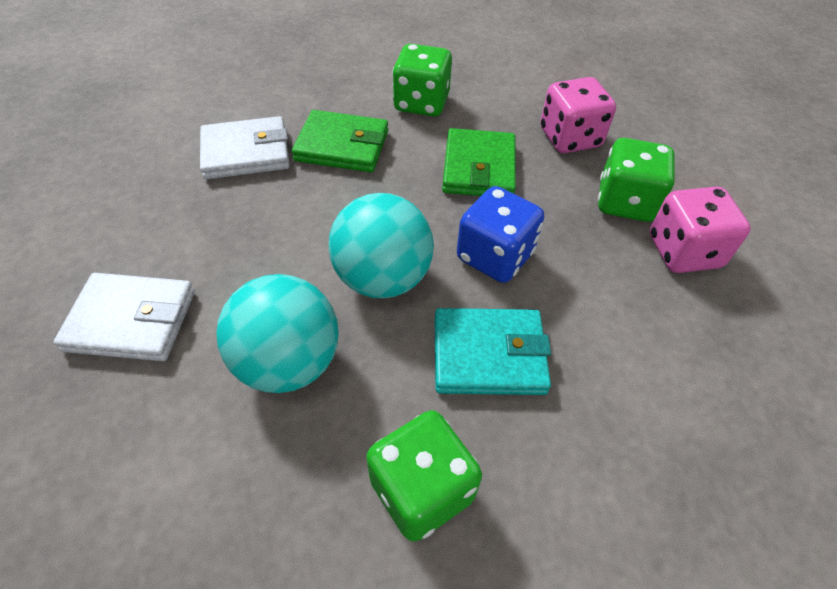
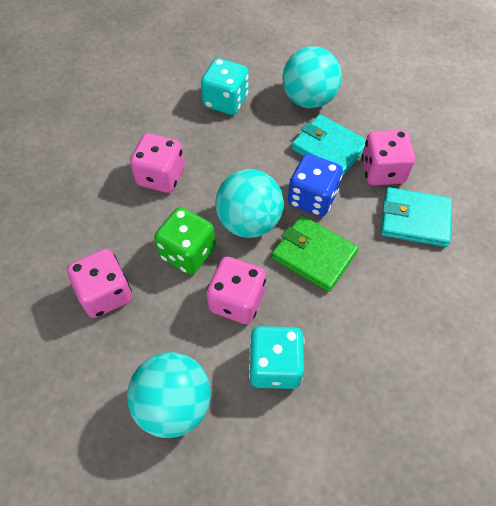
green dice: 3 -> 1
green wallet: 2 -> 1
pink dice: 2 -> 4
turquoise ball: 2 -> 3
turquoise dice: 0 -> 2
turquoise wallet: 1 -> 2
white wallet: 2 -> 0

